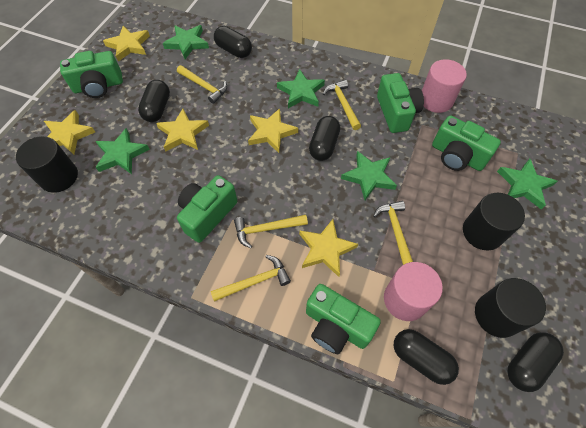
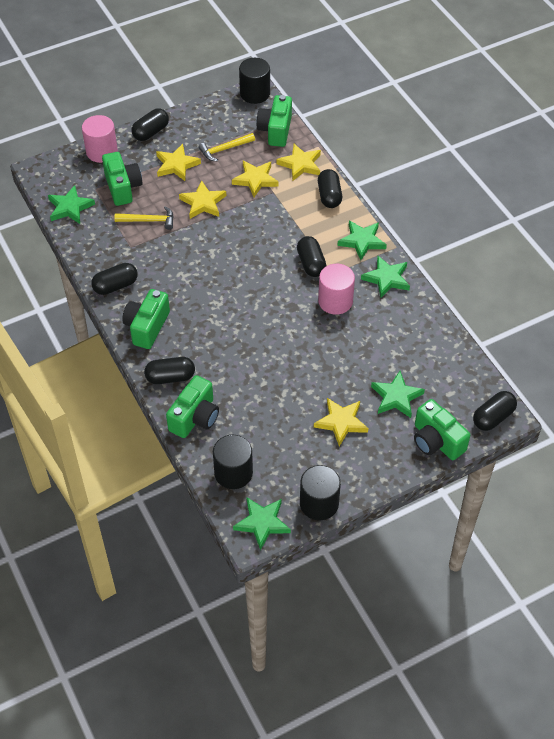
black capsule: 5 -> 6
yellow hammer: 5 -> 2

